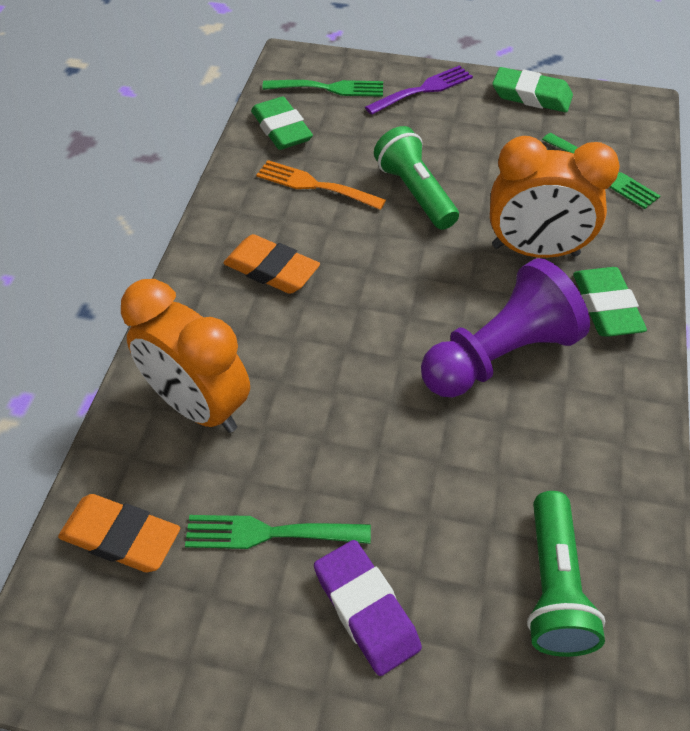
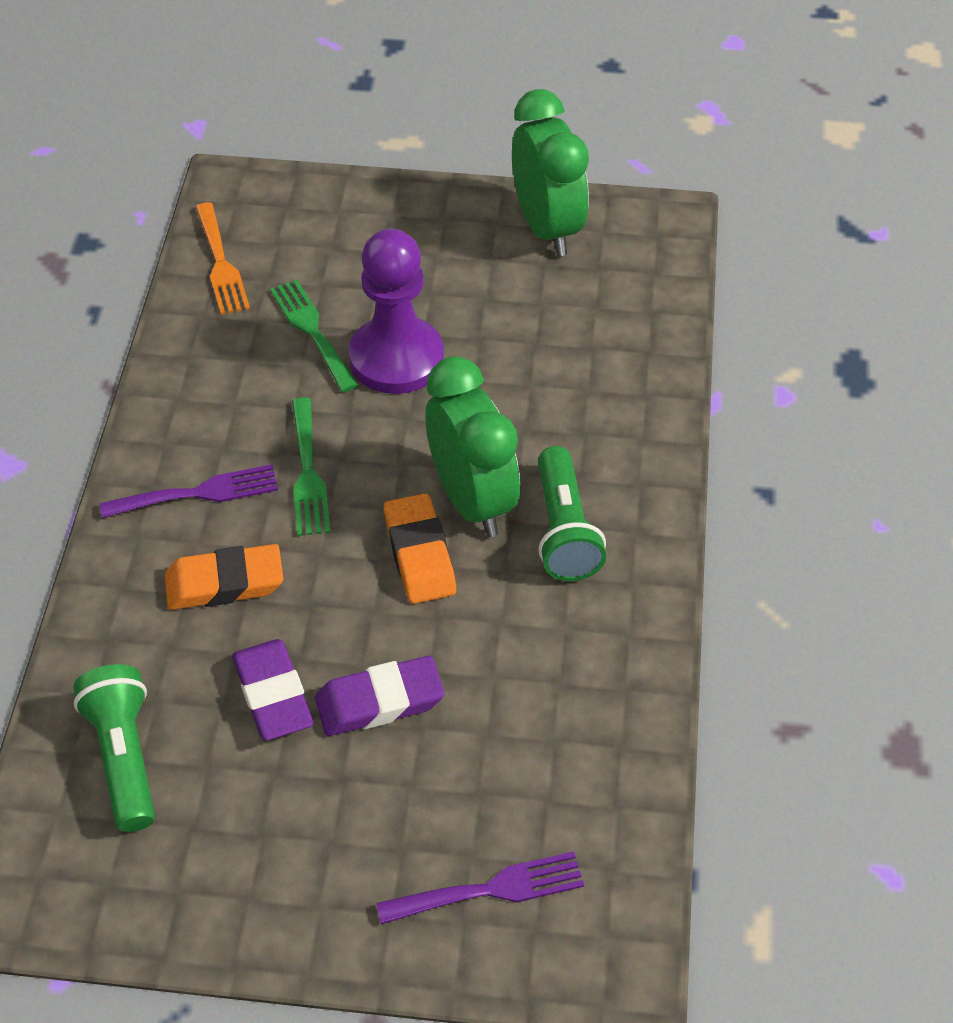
green clock: 0 -> 2
green eraser: 3 -> 0
green fork: 3 -> 2
orange clock: 2 -> 0
purple eraser: 1 -> 2
purple fork: 1 -> 2

